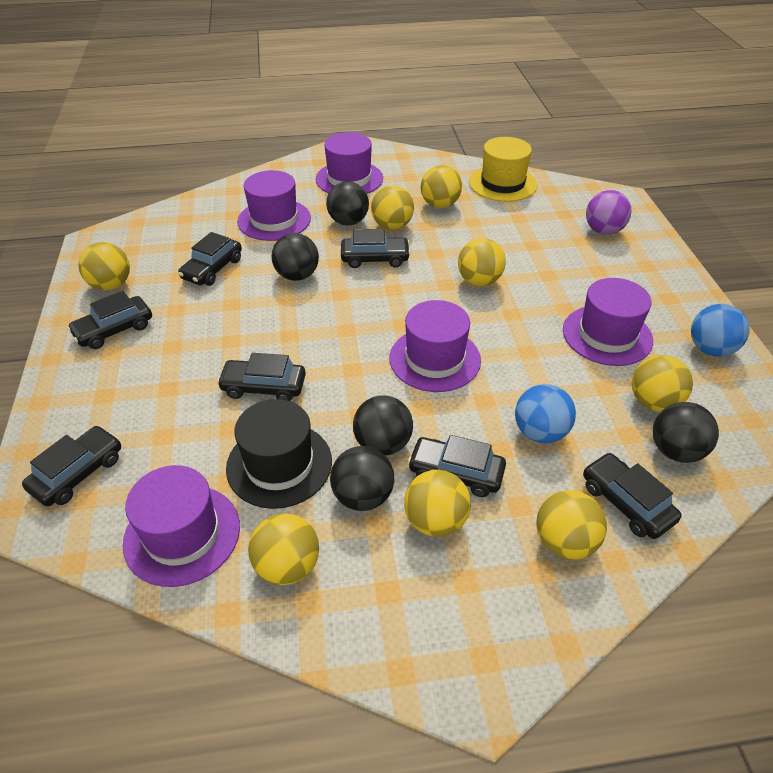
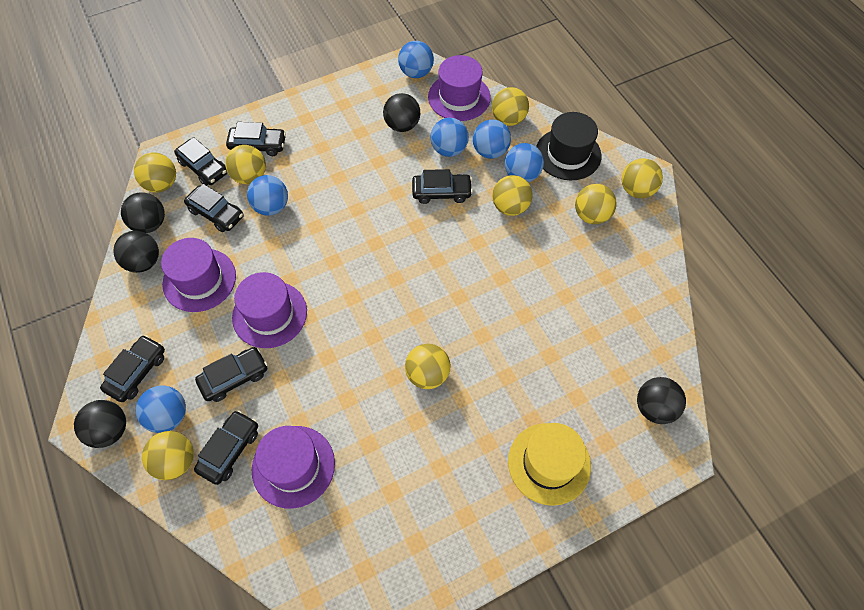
blue ball: 2 -> 6
purple ball: 1 -> 0
purple hat: 5 -> 4

